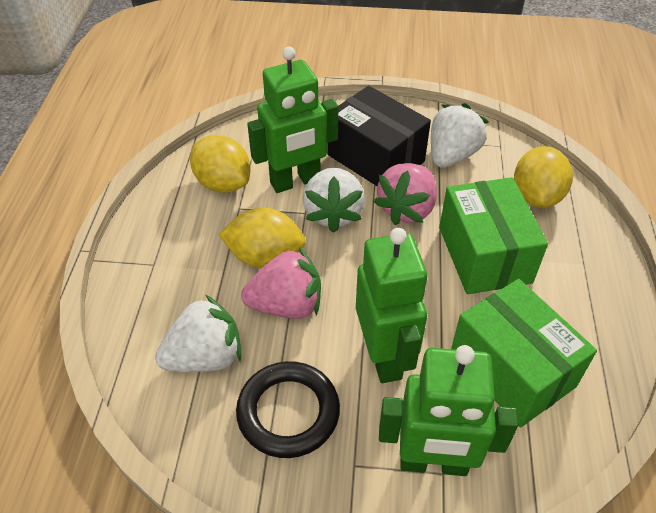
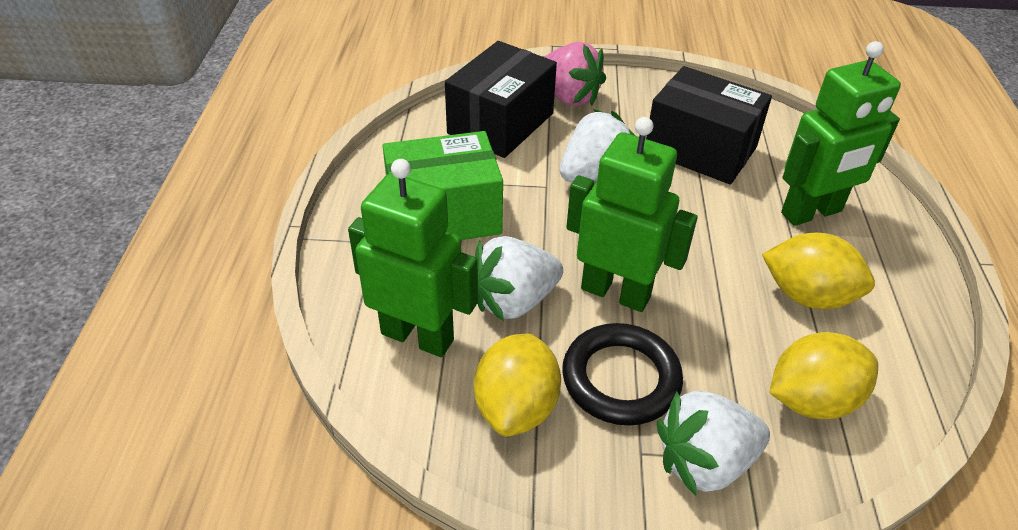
black box: 1 -> 2
green box: 2 -> 1
pink strawberry: 2 -> 1

